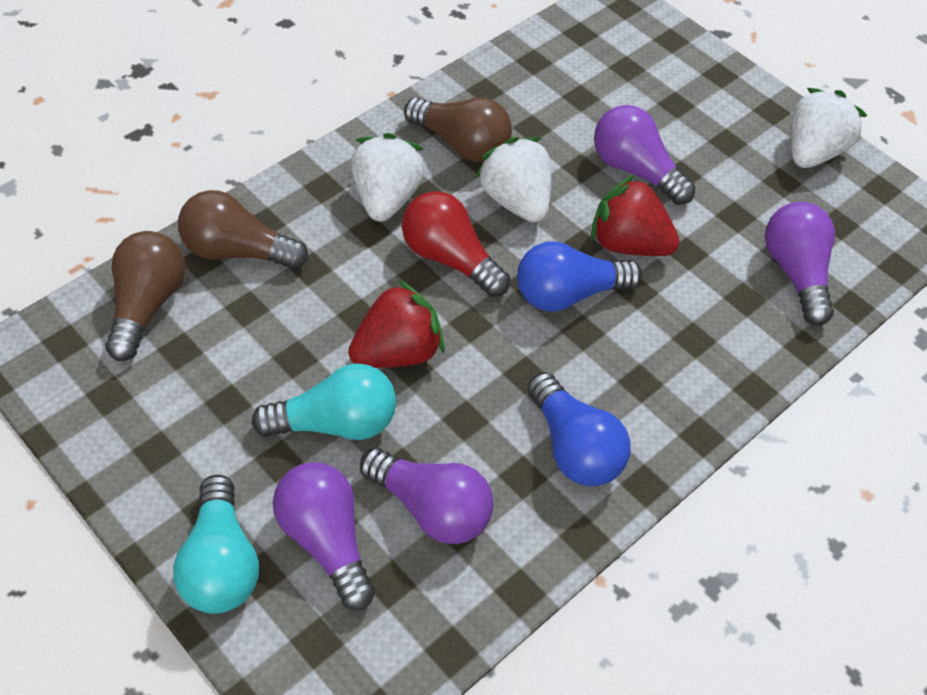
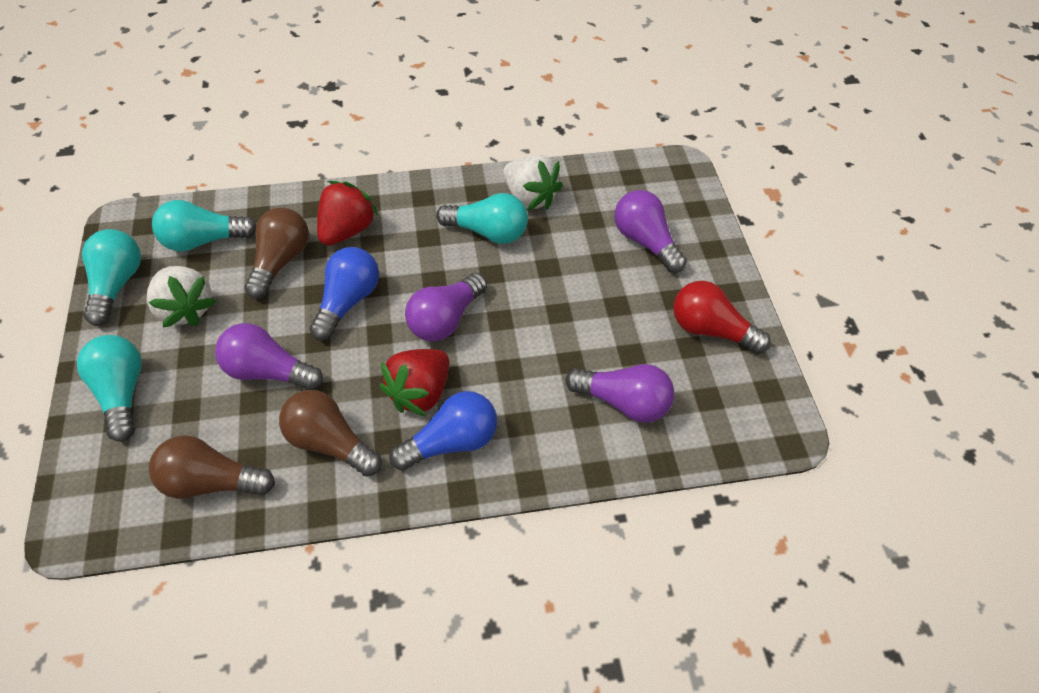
turquoise light bulb: 2 -> 4
white strawberry: 3 -> 2

